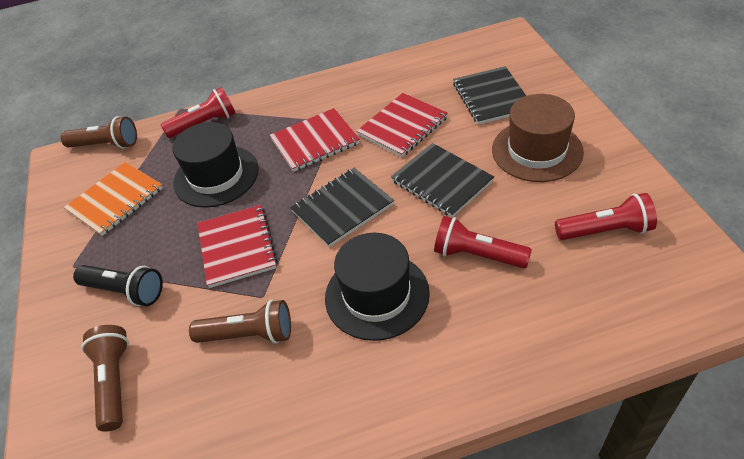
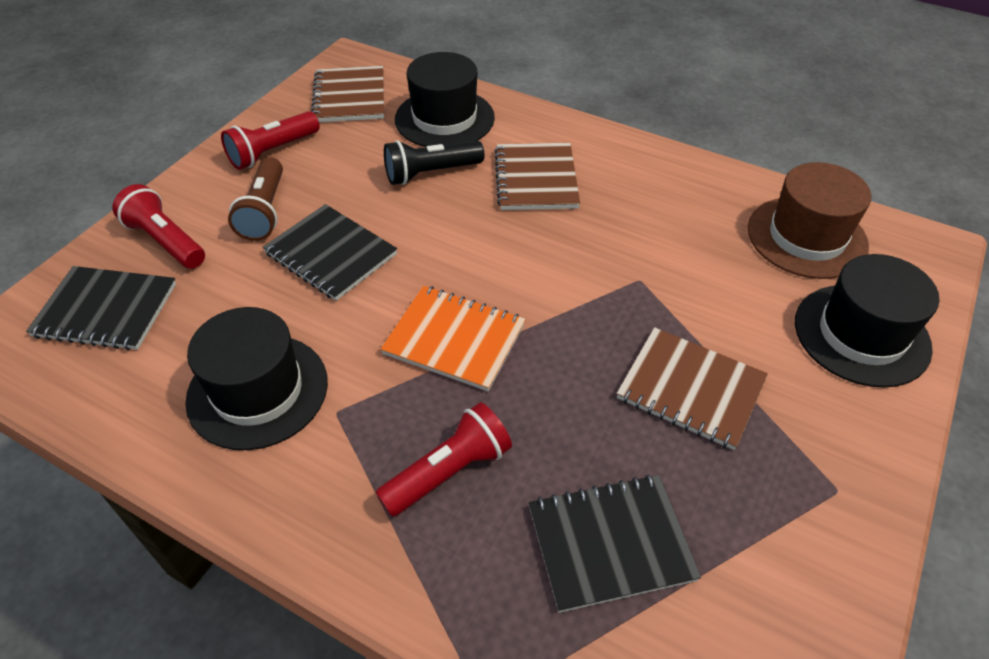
black hat: 2 -> 3
brown flashlight: 3 -> 1
brown notebook: 0 -> 3
red notebook: 3 -> 0

